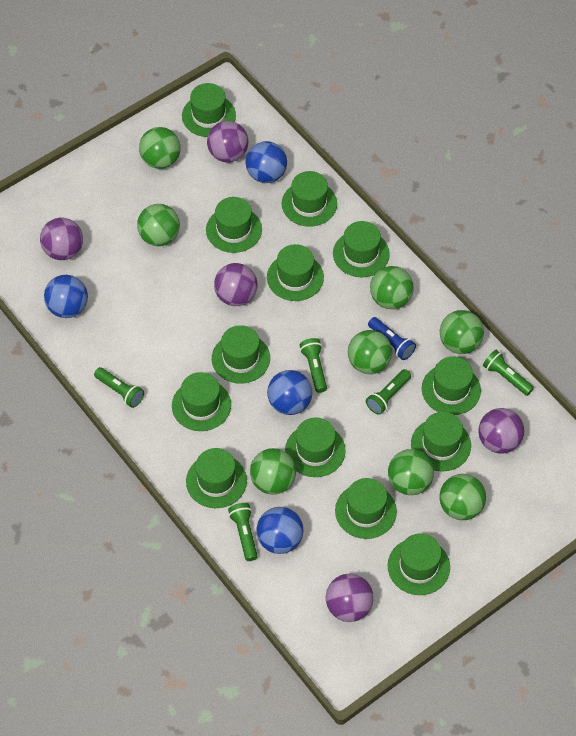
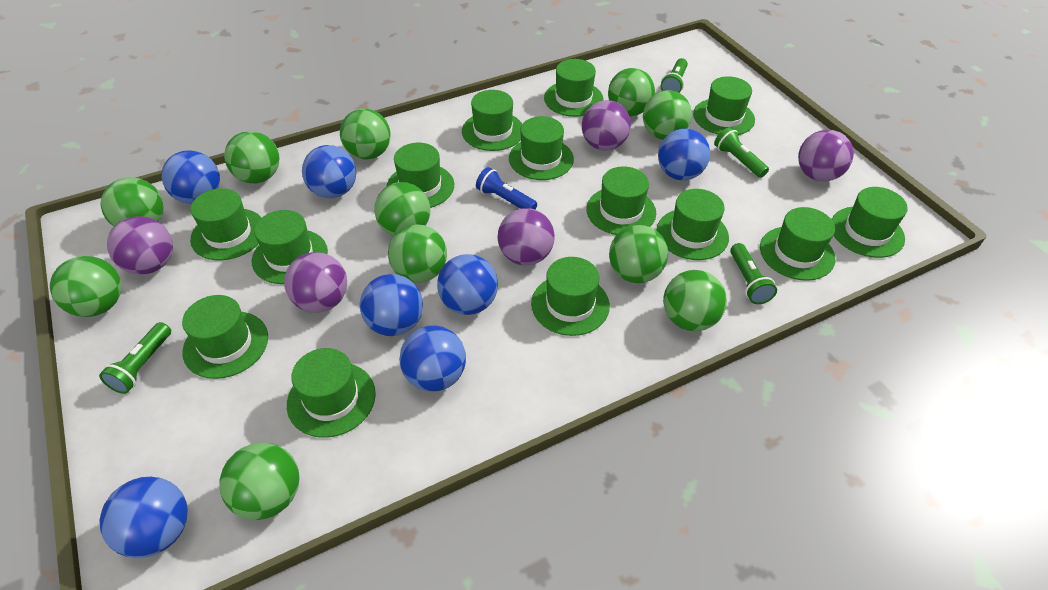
blue ball: 4 -> 7
green ball: 8 -> 11
green flashlight: 5 -> 4
green hat: 13 -> 14

